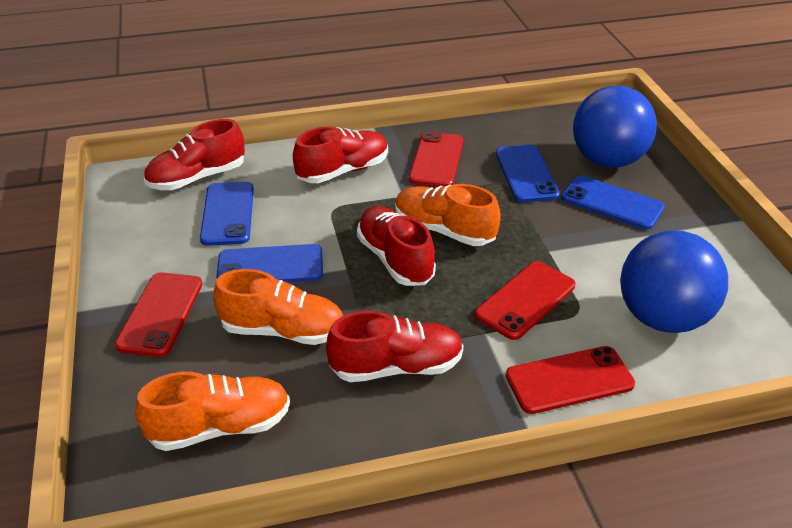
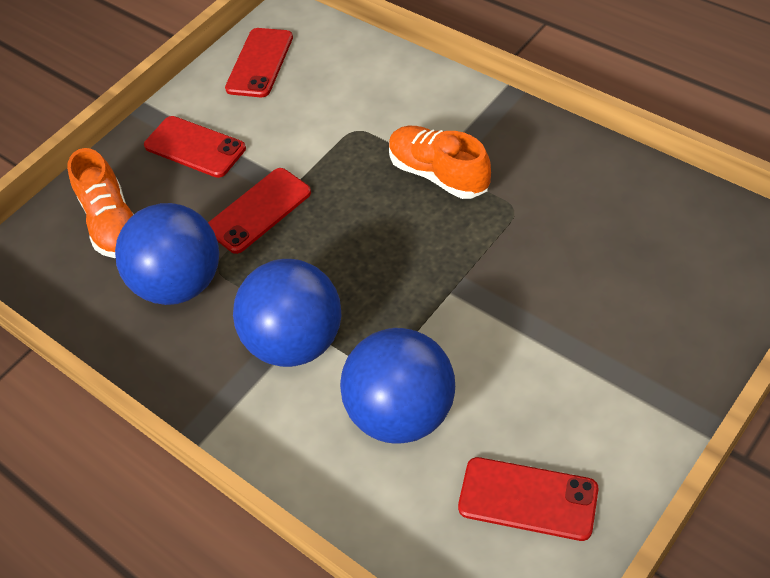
blue ball: 2 -> 3
blue phone: 4 -> 0
orange shoe: 3 -> 2
red shoe: 4 -> 0

